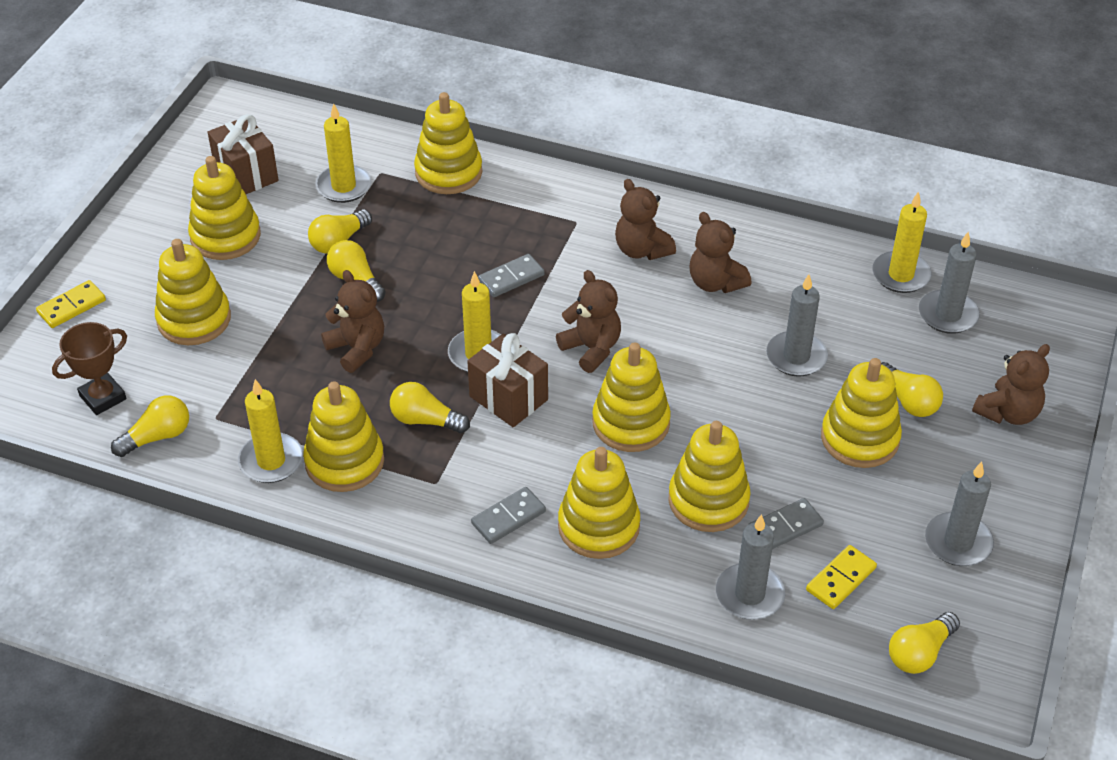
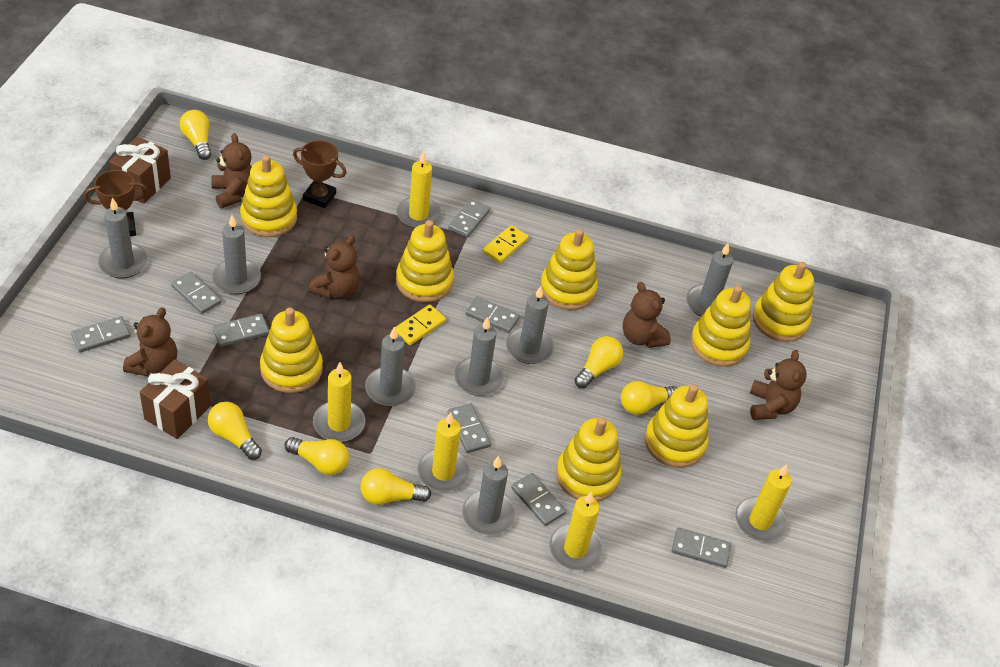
brown trophy: 1 -> 2
grey candle: 4 -> 7
grey domino: 3 -> 8
yellow candle: 4 -> 5

